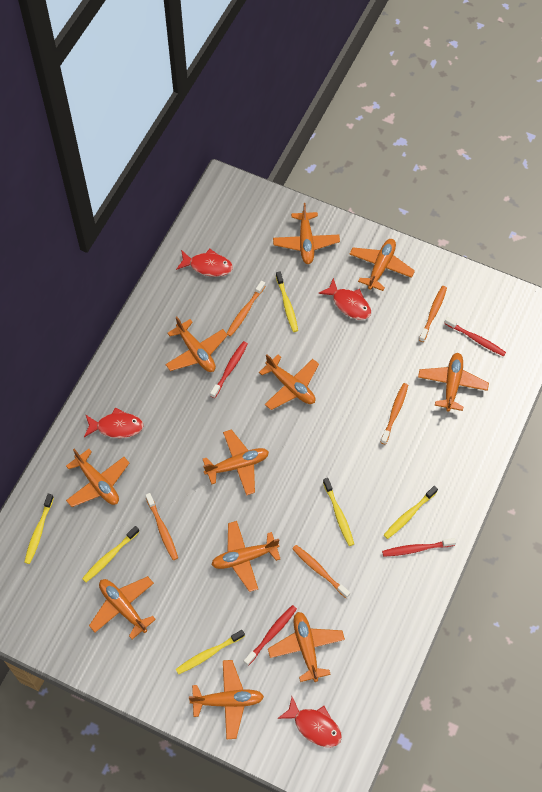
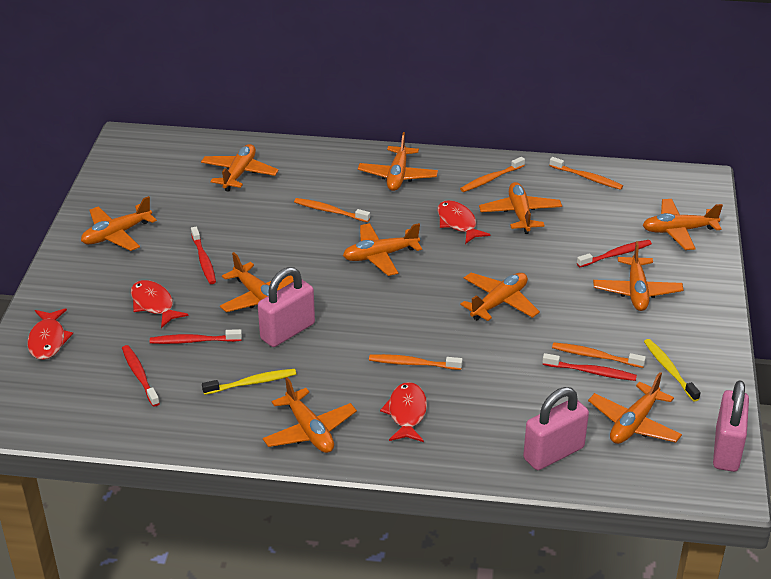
pink padlock: 0 -> 3
red toothbrush: 4 -> 5
yellow toothbrush: 6 -> 2

